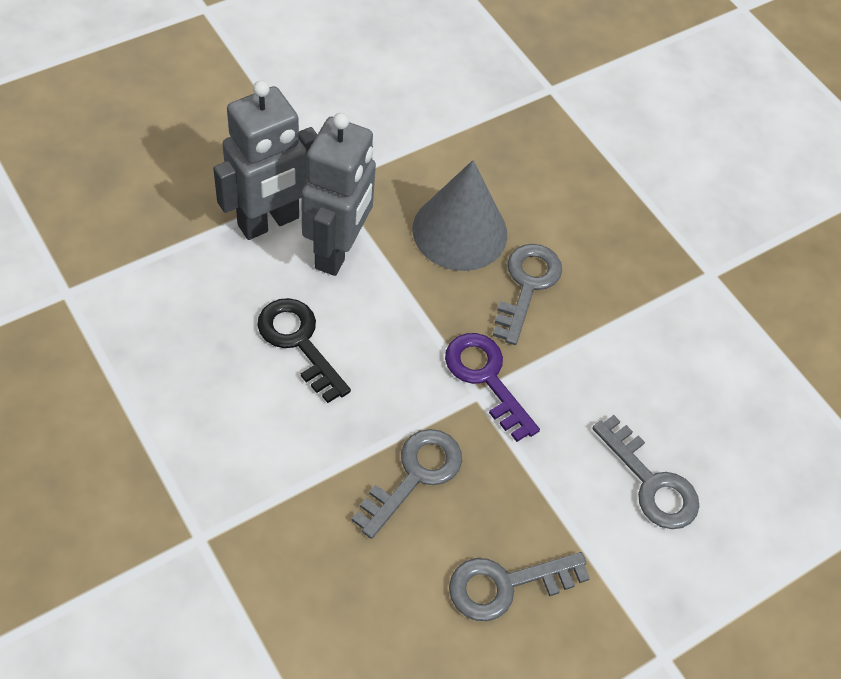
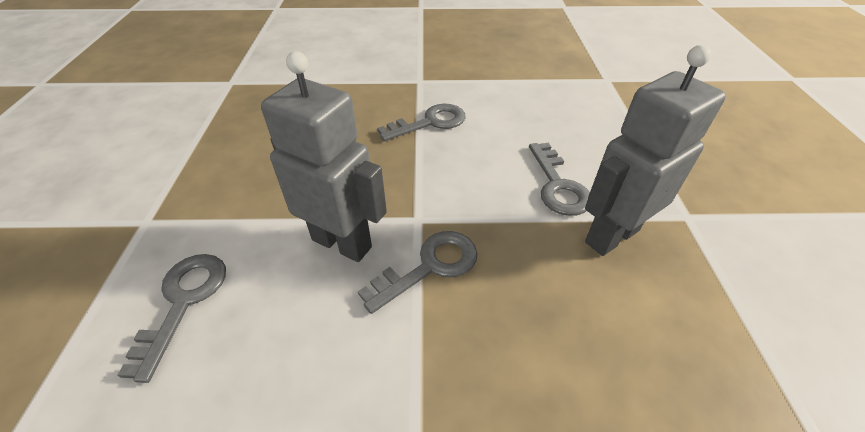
black key: 1 -> 0
grey cone: 1 -> 0
purple key: 1 -> 0

